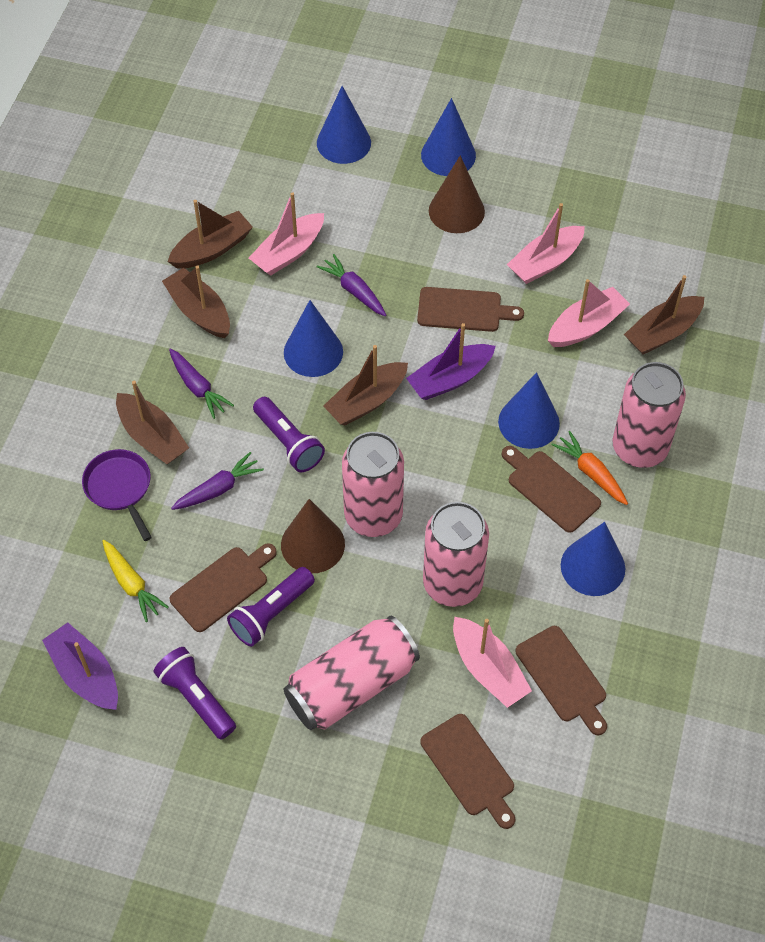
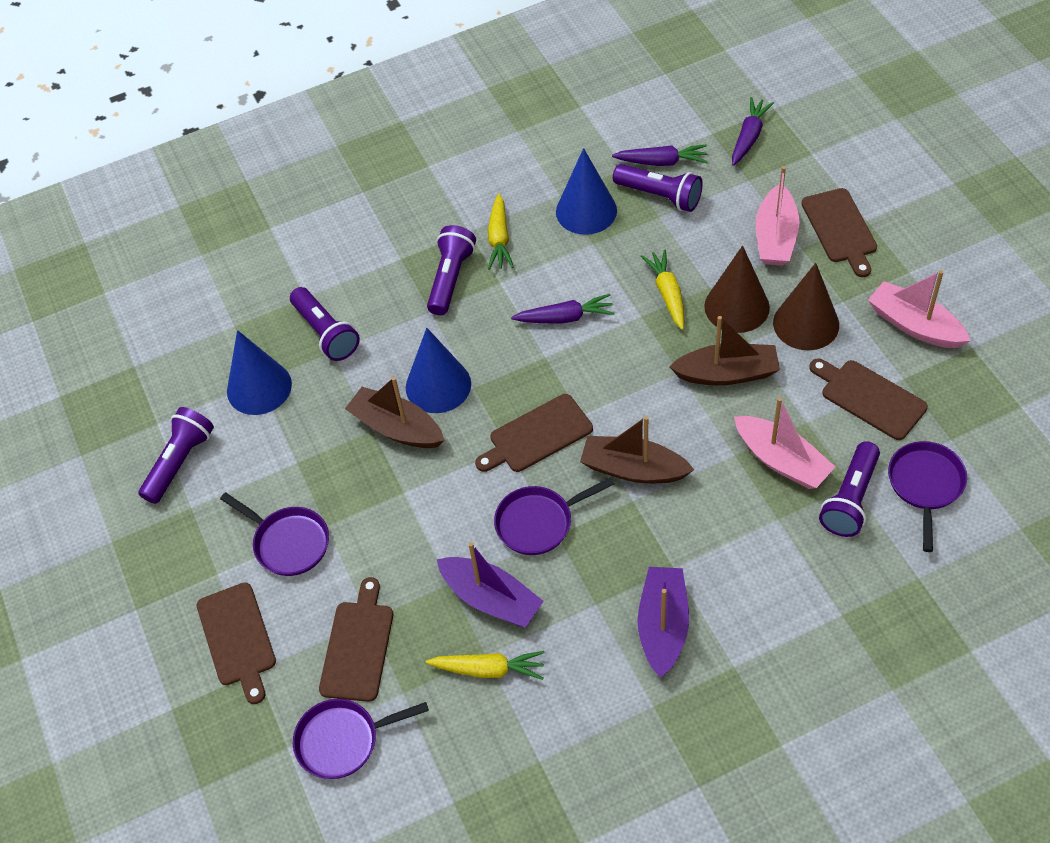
blue cone: 5 -> 3
brown boat: 5 -> 3
orange carrot: 1 -> 0
pink boat: 4 -> 3
pink can: 4 -> 0
purple flashlight: 3 -> 5
purple pan: 1 -> 4
yellow carrot: 1 -> 3

